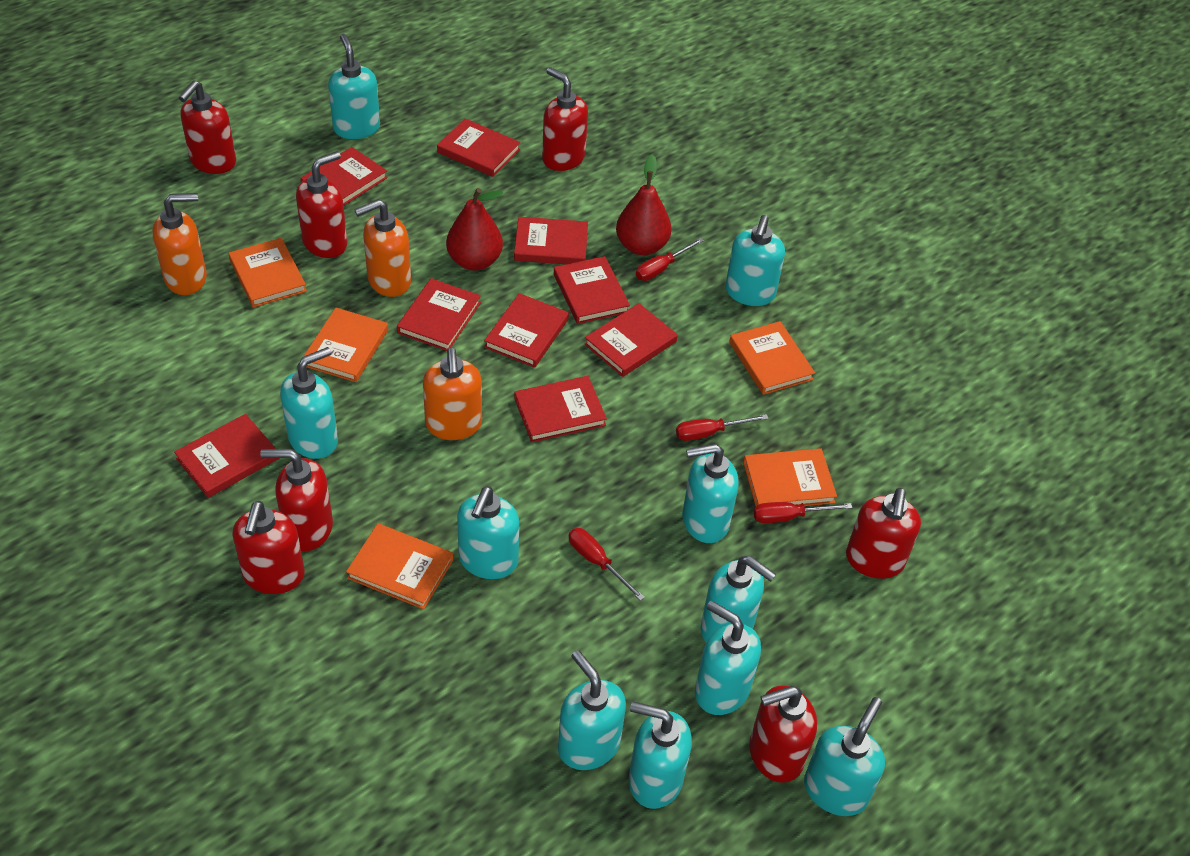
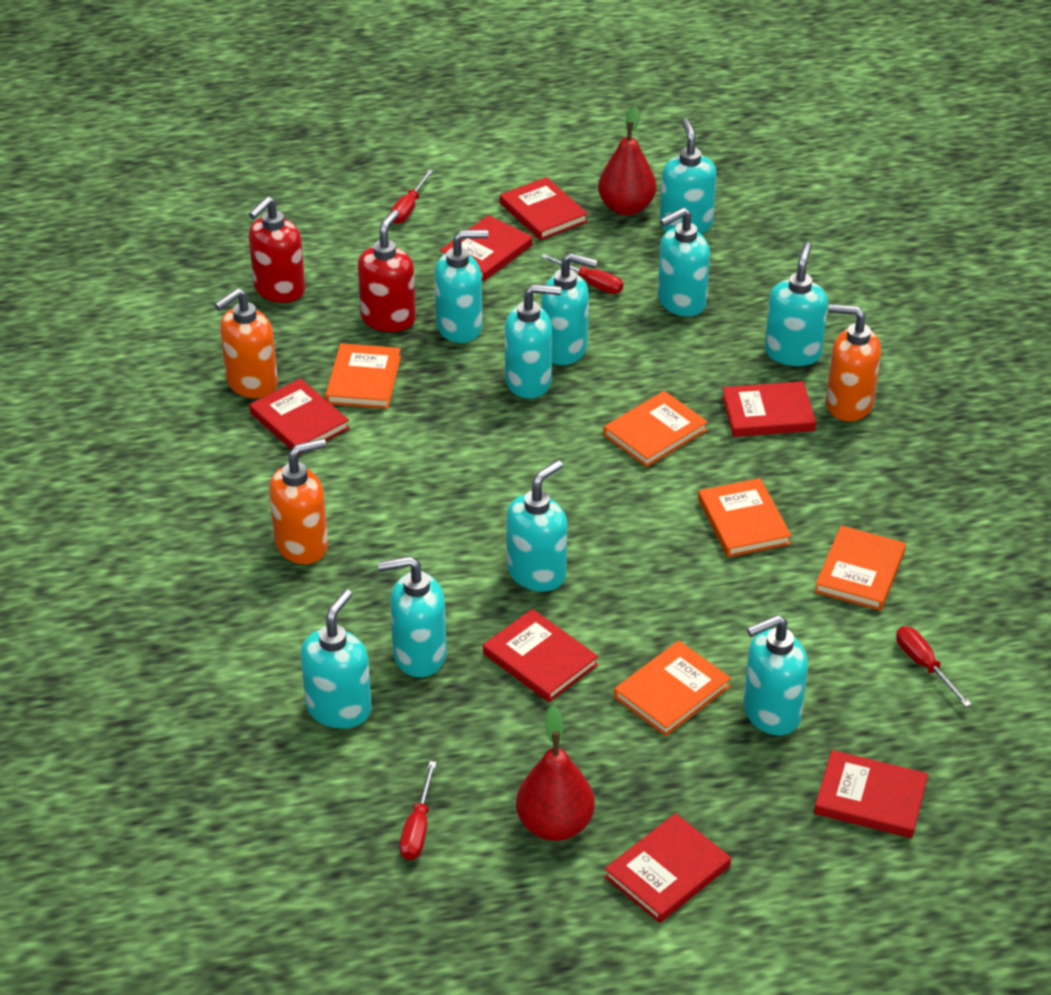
red book: 9 -> 7
red soap dispenser: 7 -> 2

